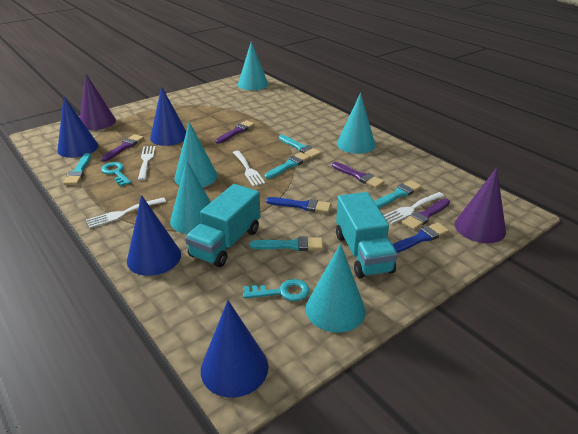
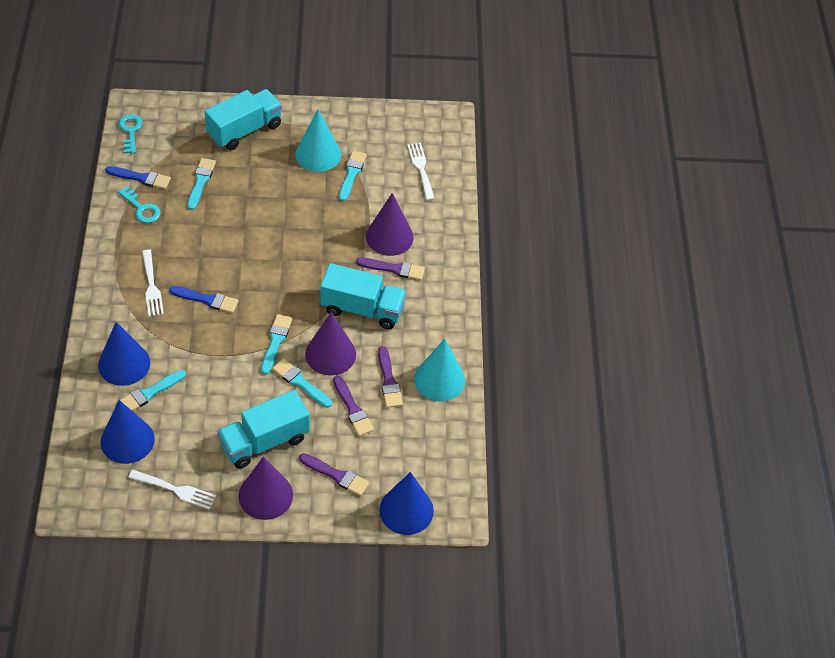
blue cone: 4 -> 3
purple cone: 2 -> 3
turquoise cone: 5 -> 2
turquoise truck: 2 -> 3
white fork: 4 -> 3

